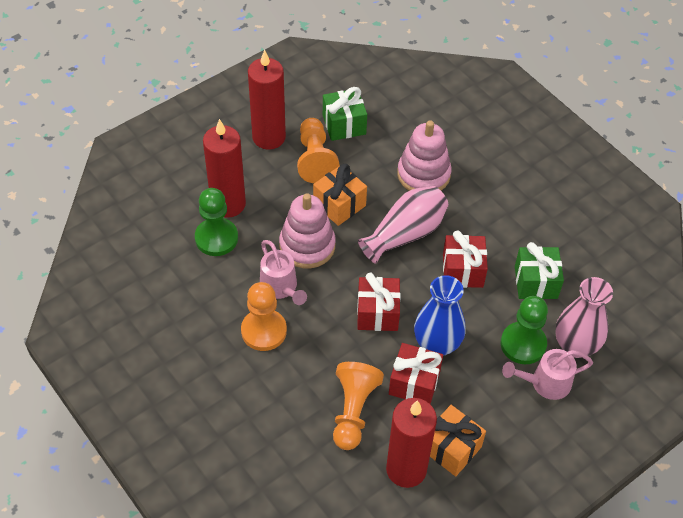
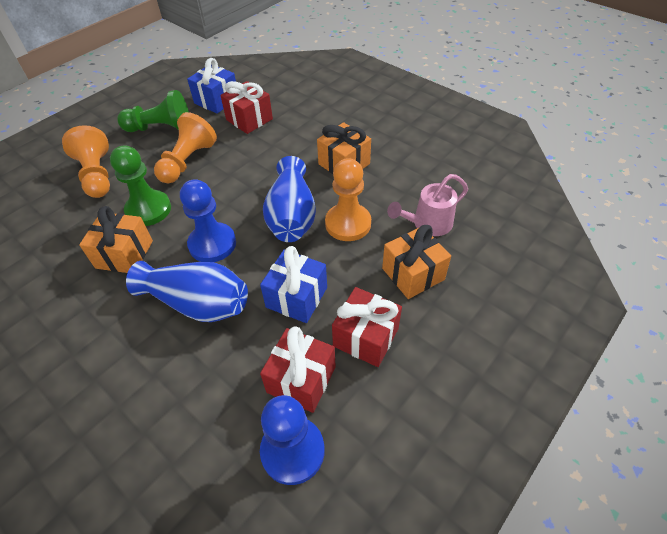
blue gift: 0 -> 2
blue pawn: 0 -> 2
blue vase: 1 -> 2
green gift: 2 -> 0
orange gift: 2 -> 3
pink stacking toy: 2 -> 0
pink vase: 2 -> 0
pink watering can: 2 -> 1
red candle: 3 -> 0

